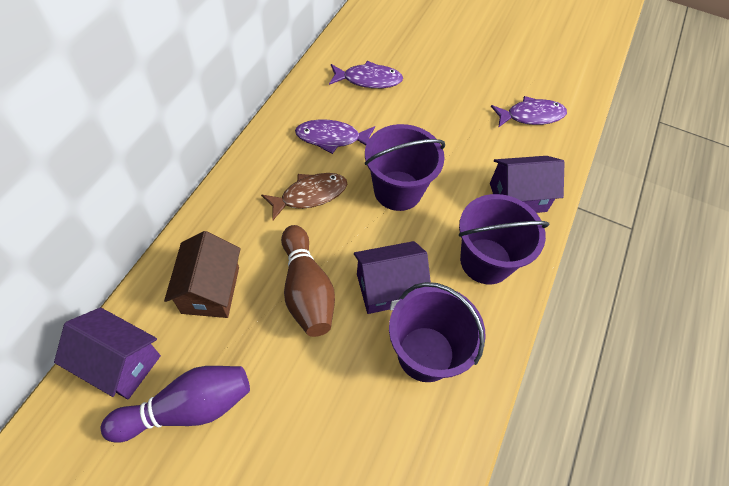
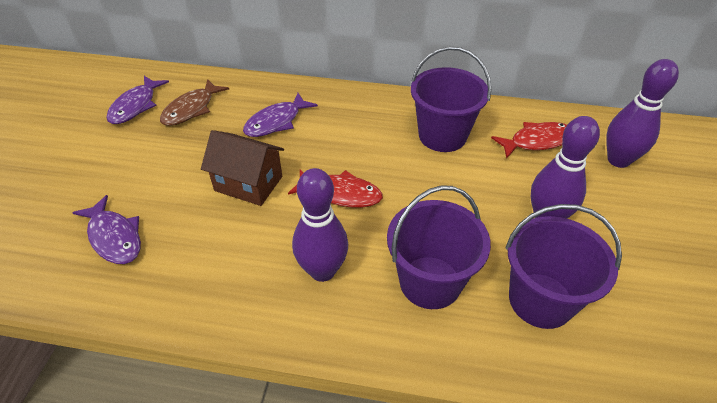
brown bowling pin: 1 -> 0
purple bowling pin: 1 -> 3
purple house: 3 -> 0
red fish: 0 -> 2

